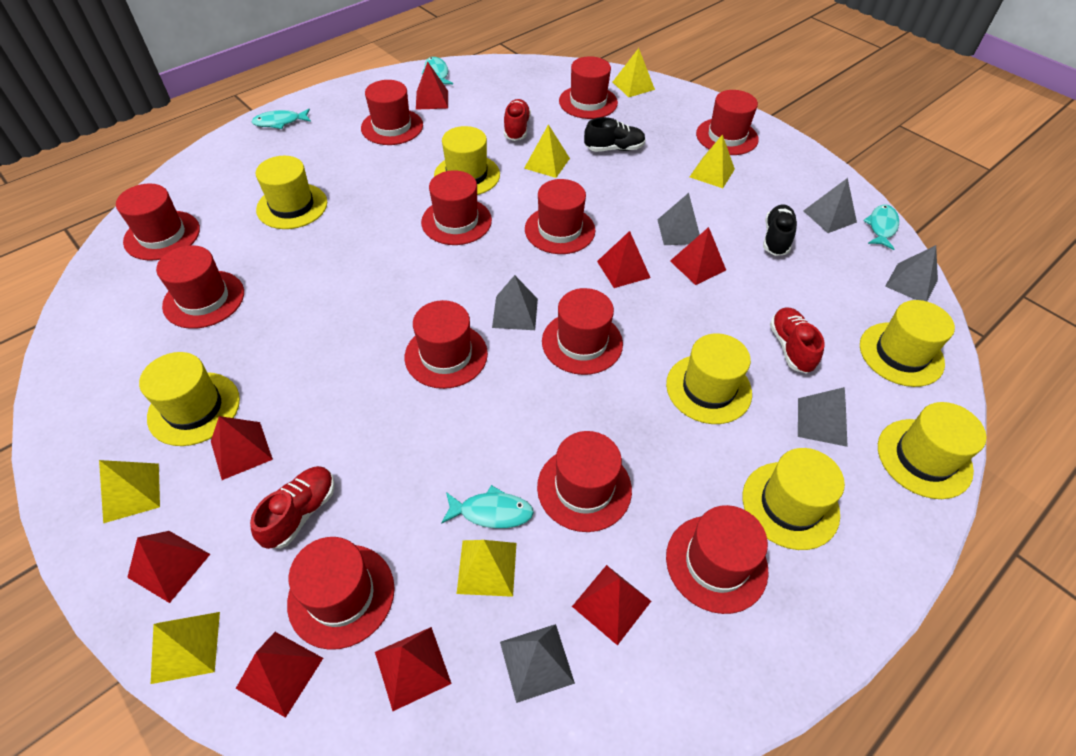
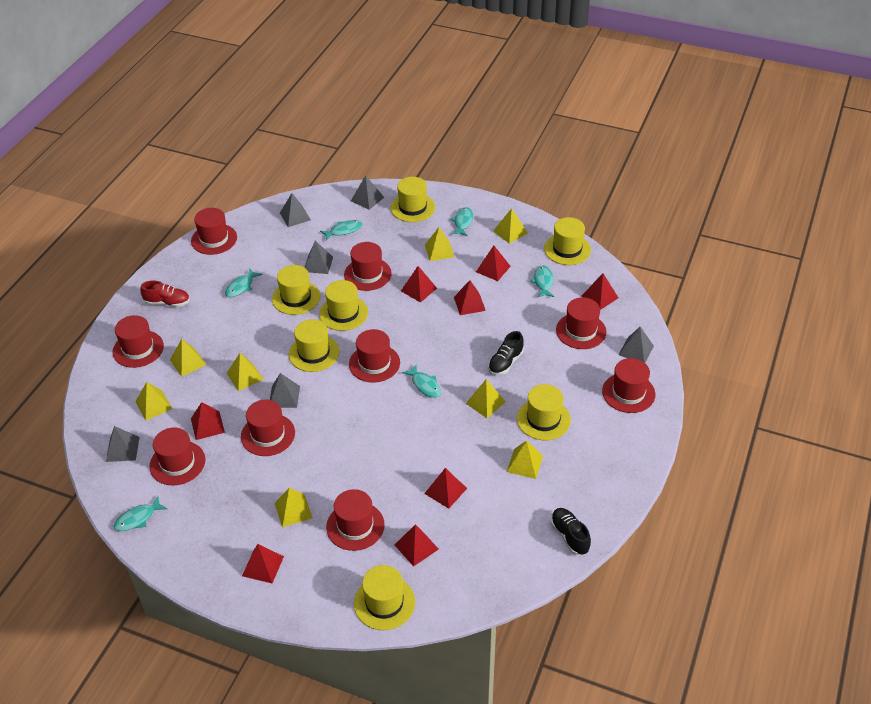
red hat: 12 -> 9
red shoe: 3 -> 1
turquoise fish: 4 -> 6
yellow pyramid: 6 -> 8

